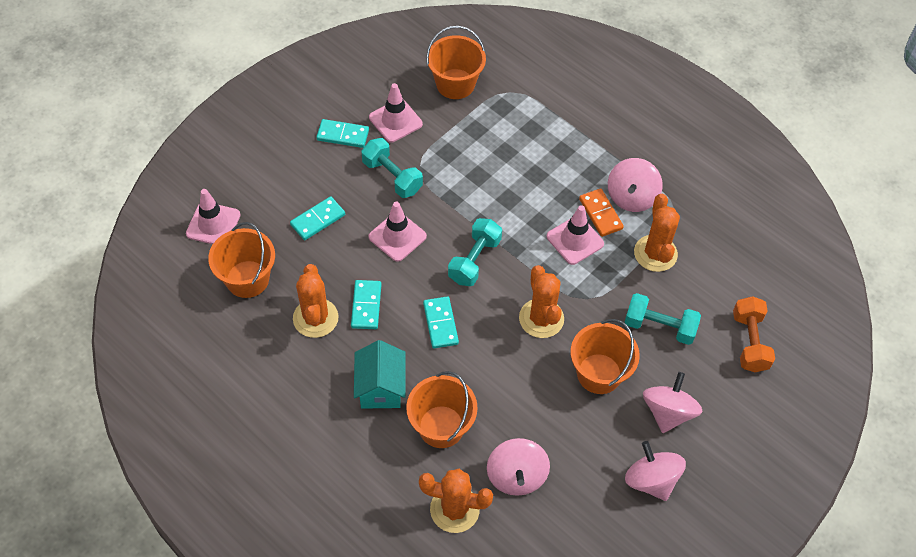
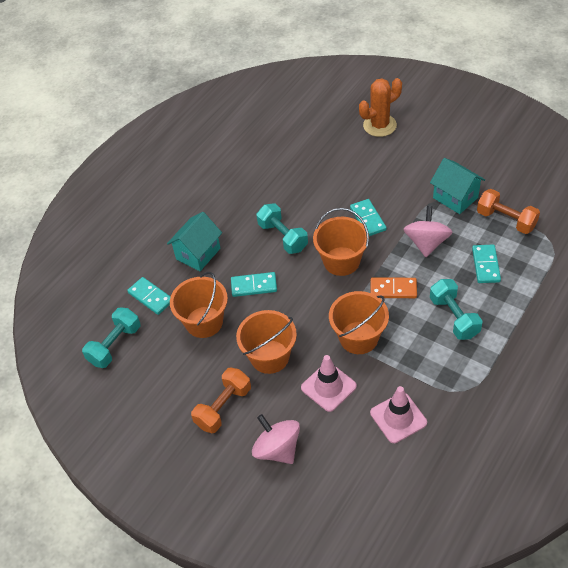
orange cactus: 4 -> 1
orange dumbbell: 1 -> 2
pink spinning top: 4 -> 2
pink traffic cone: 4 -> 2
turquoise house: 1 -> 2

